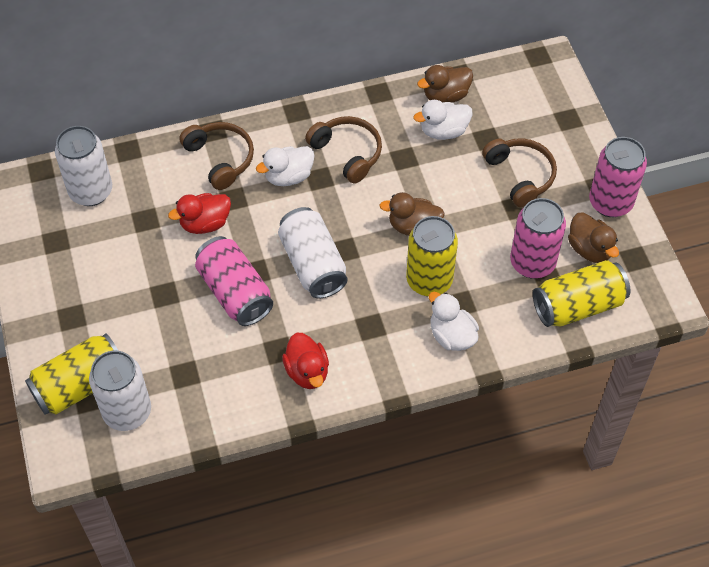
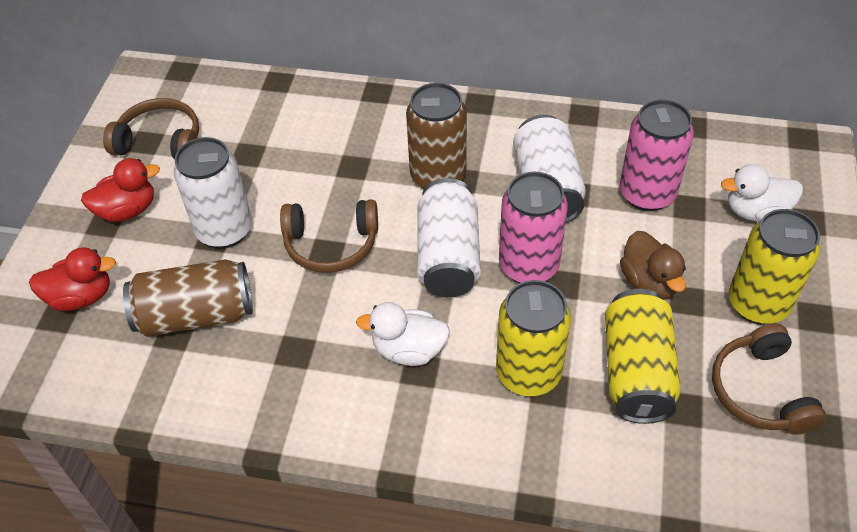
brown can: 0 -> 2
brown duck: 3 -> 1
pink can: 3 -> 2
white duck: 3 -> 2

